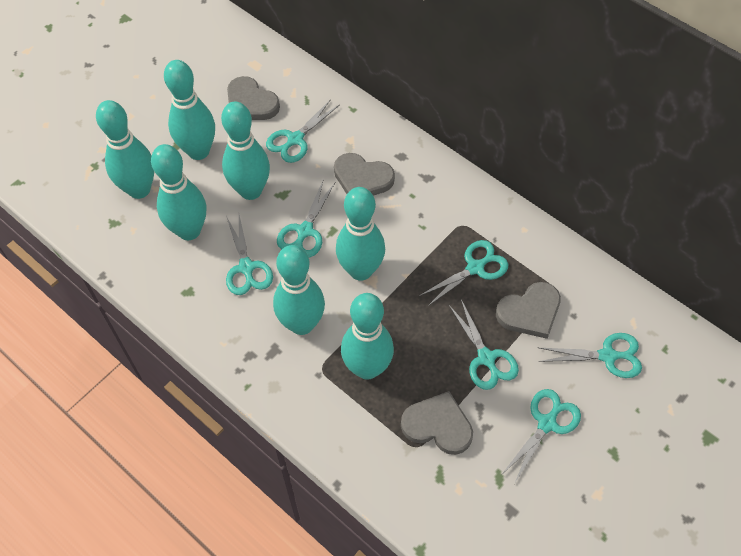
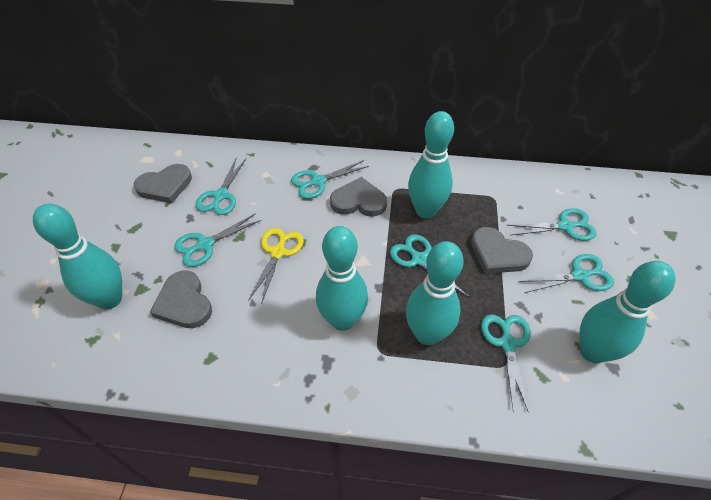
turquoise bowling pin: 7 -> 5
yellow scissors: 0 -> 1

